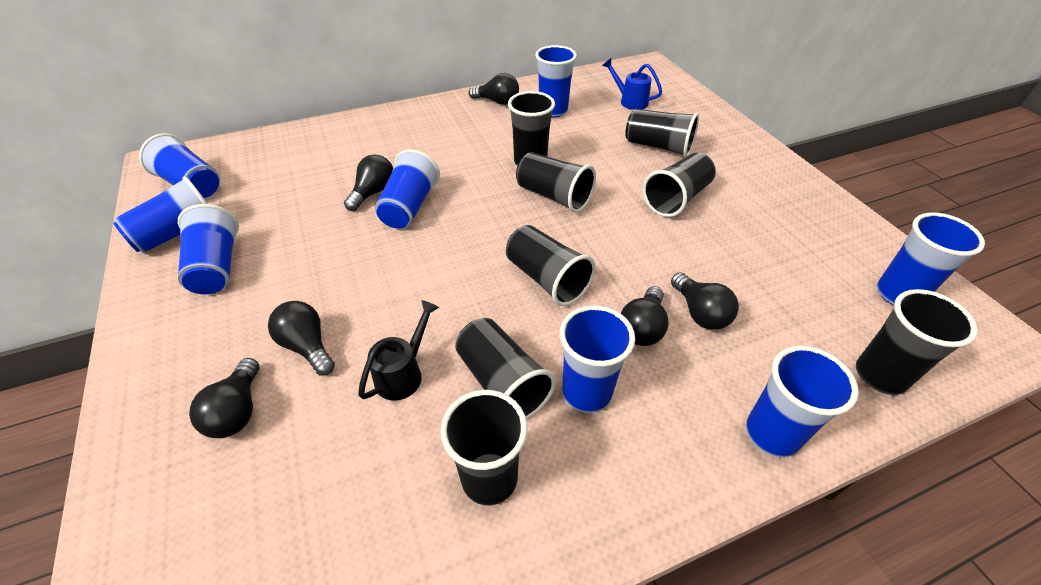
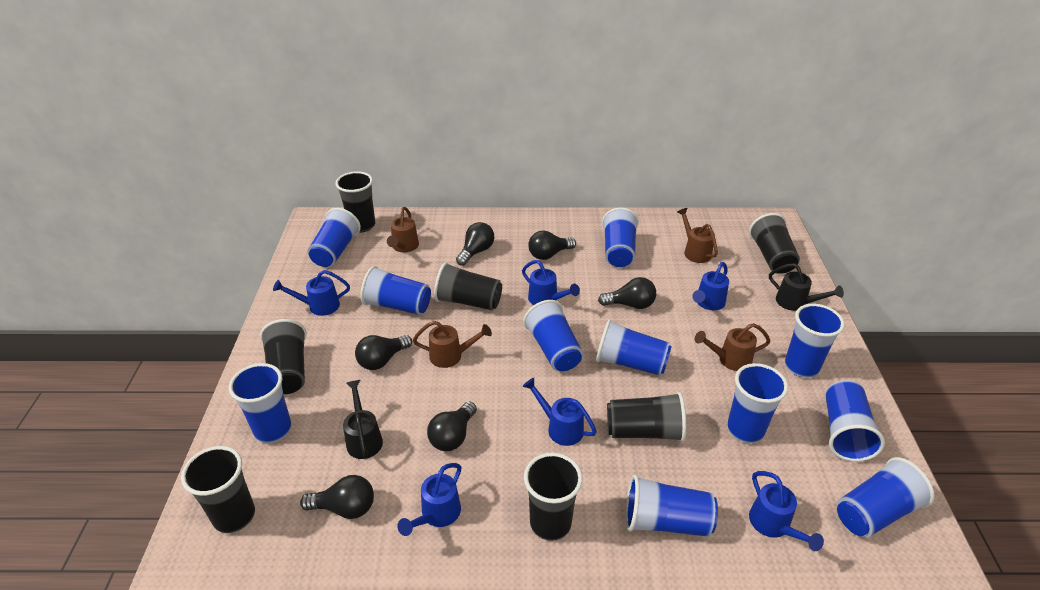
black cup: 8 -> 7
black watering can: 1 -> 2
blue cup: 8 -> 11
blue watering can: 1 -> 6
brown watering can: 0 -> 4

